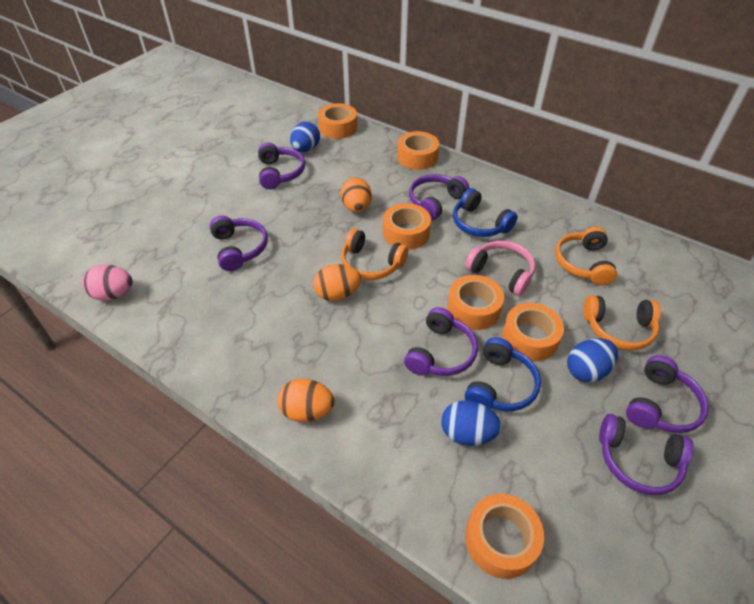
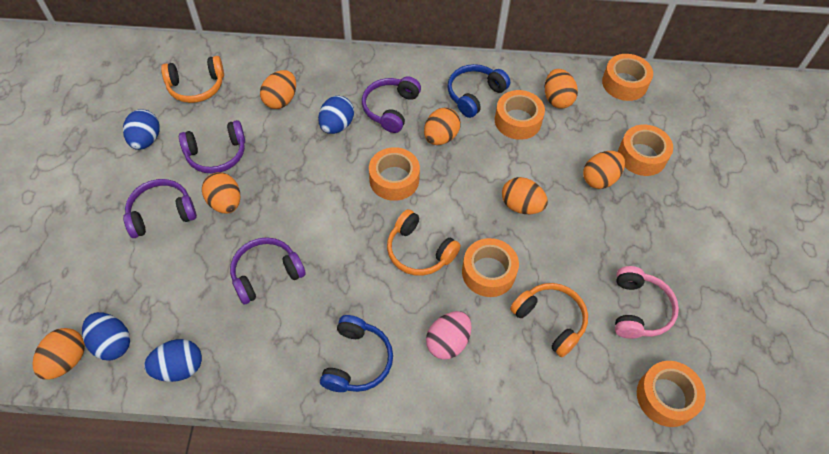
blue egg: 3 -> 4
orange egg: 3 -> 7
purple headphones: 6 -> 4

